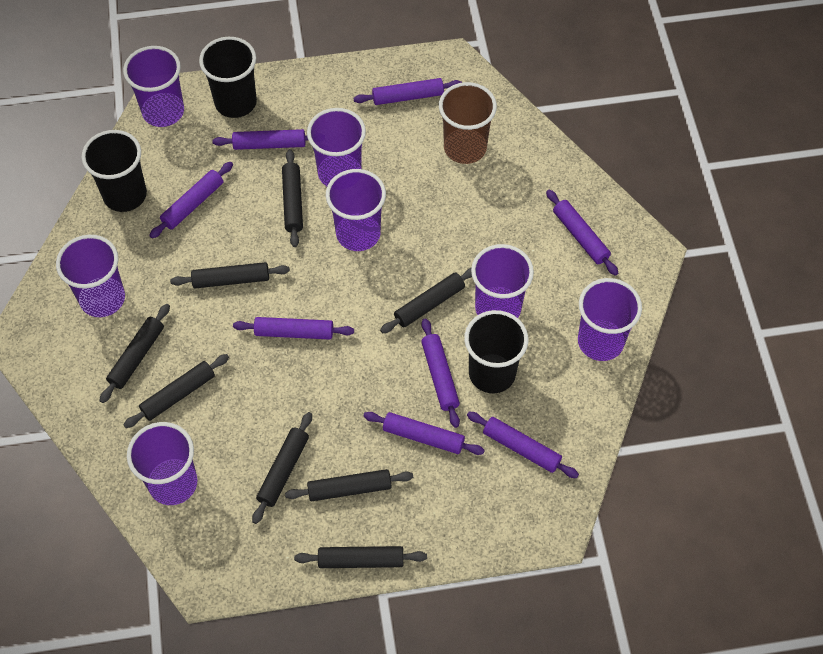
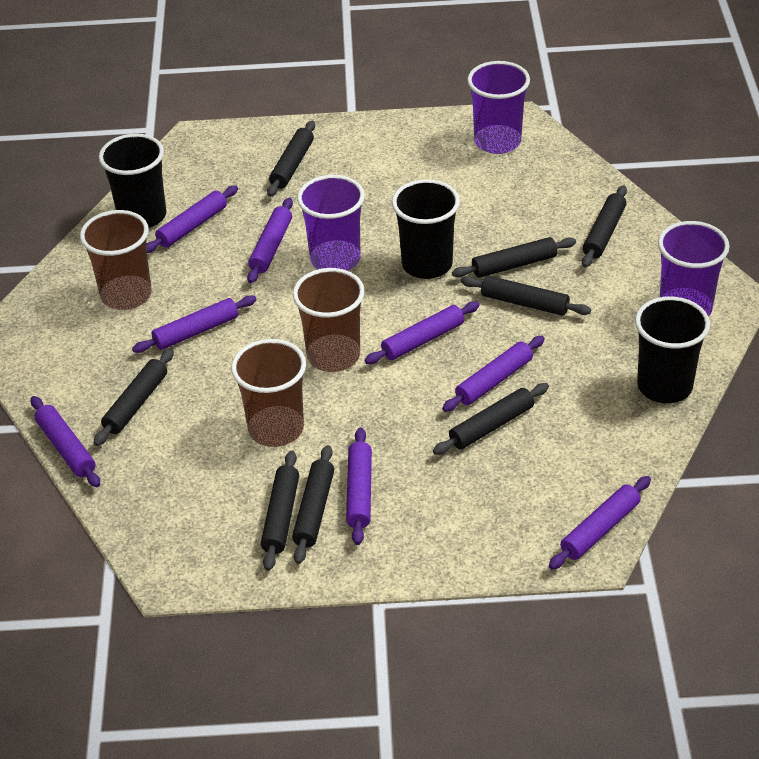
brown cup: 1 -> 3
purple cup: 7 -> 3

